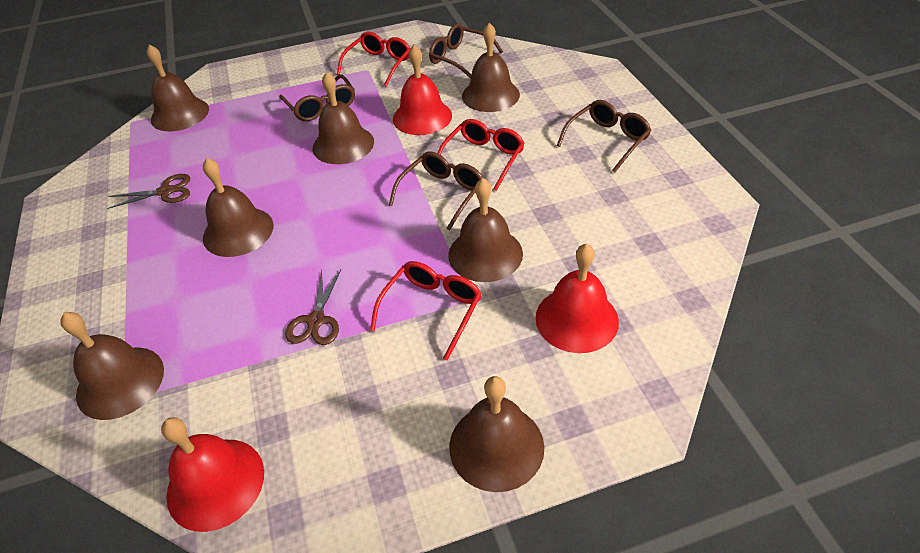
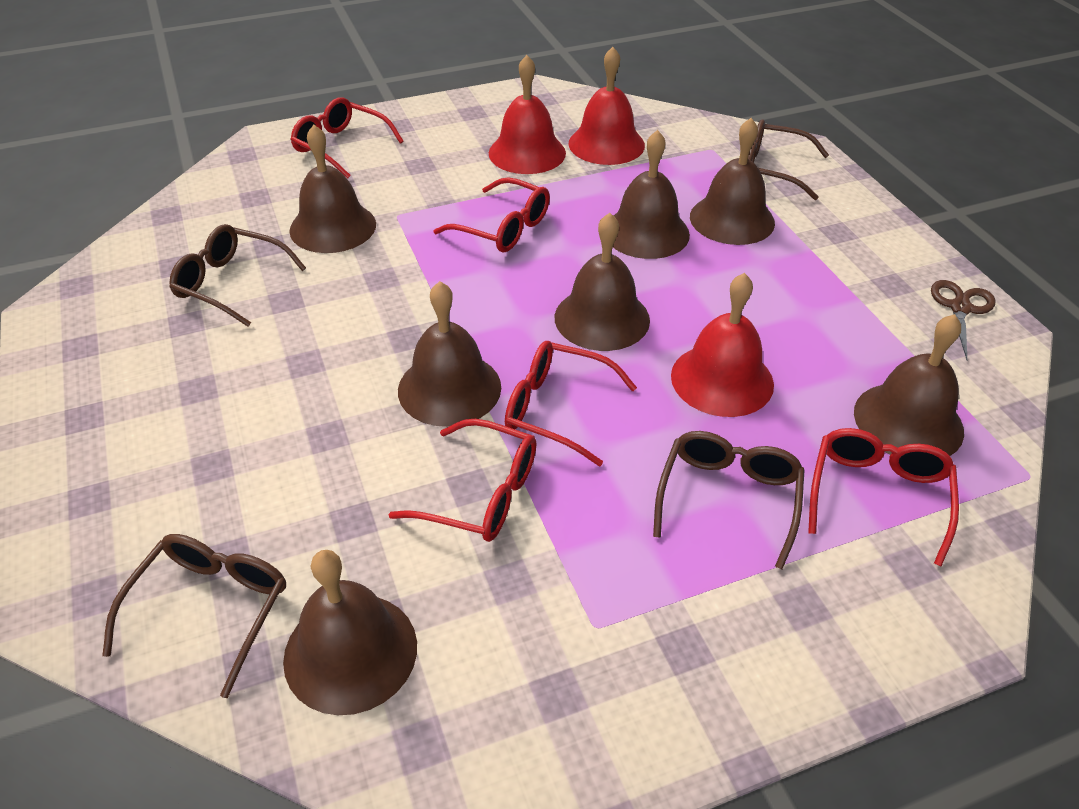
brown scissors: 2 -> 1
red glasses: 3 -> 5

